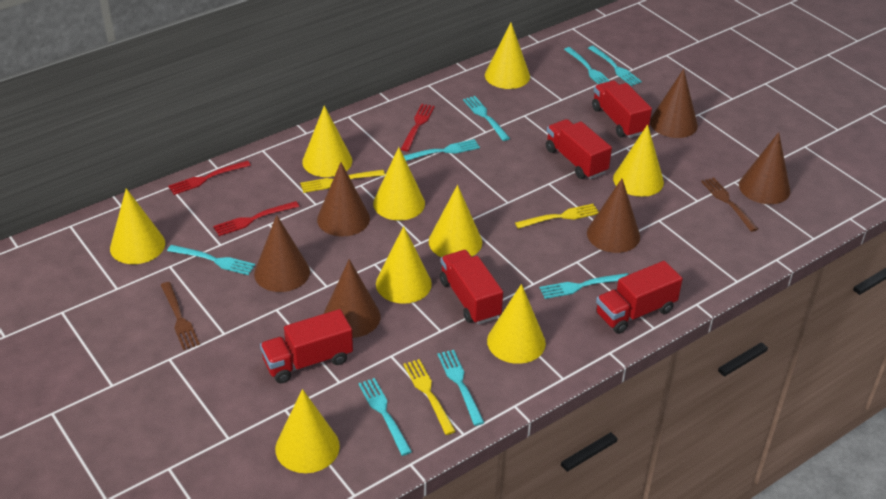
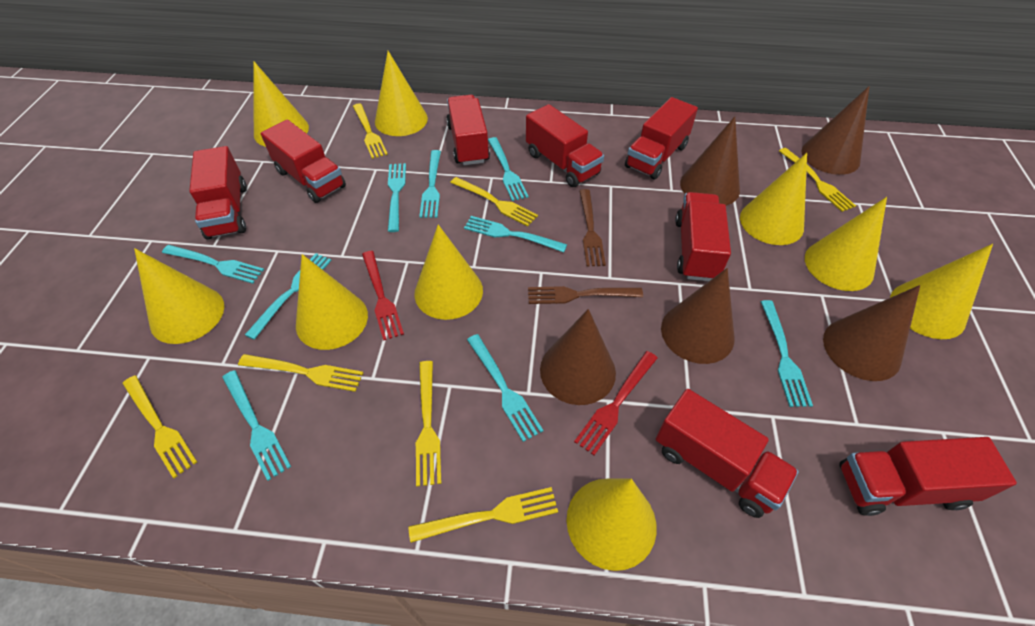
brown cone: 6 -> 5
red fork: 3 -> 2
red truck: 5 -> 8
turquoise fork: 8 -> 9
yellow fork: 3 -> 7

